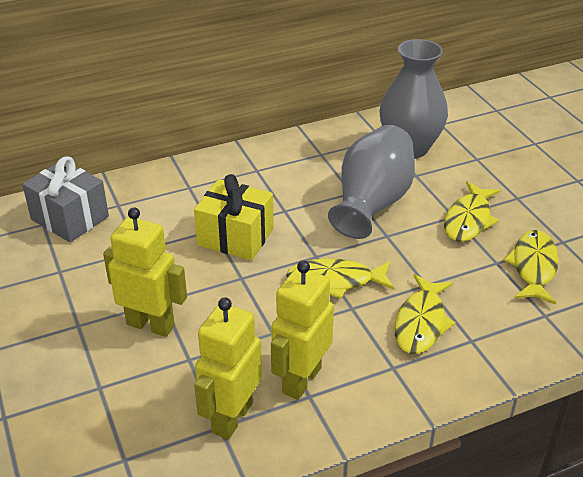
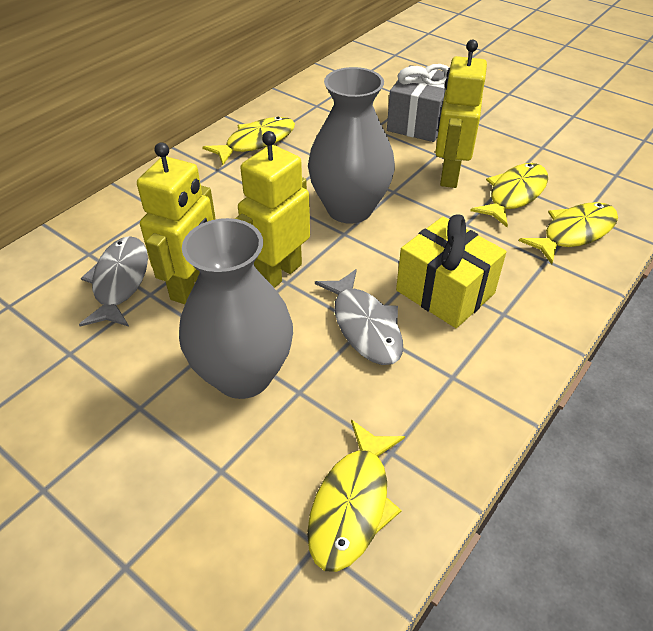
grey fish: 0 -> 2

